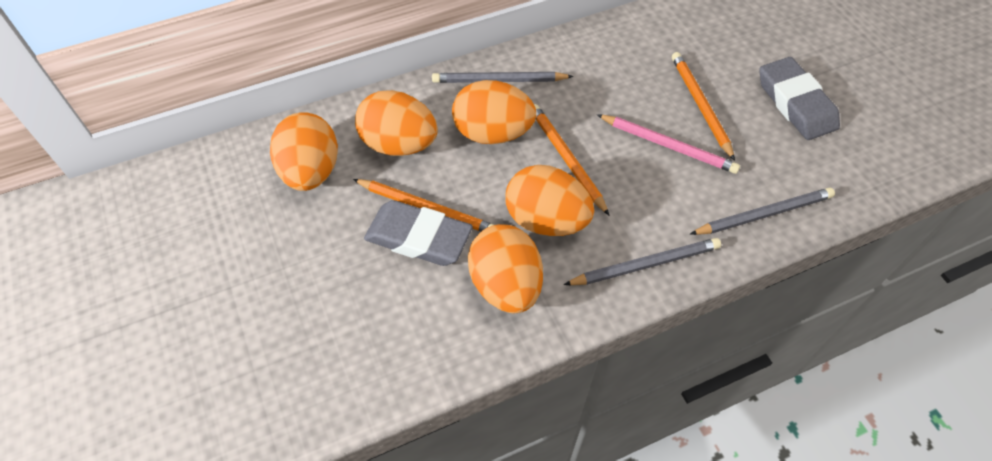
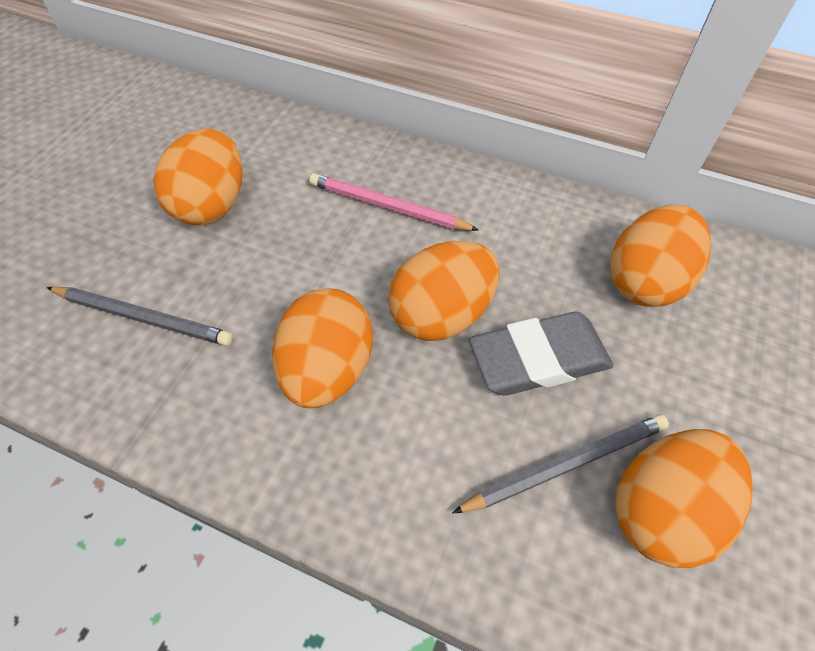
grey eraser: 2 -> 1
grey pencil: 3 -> 2
orange pencil: 3 -> 0

